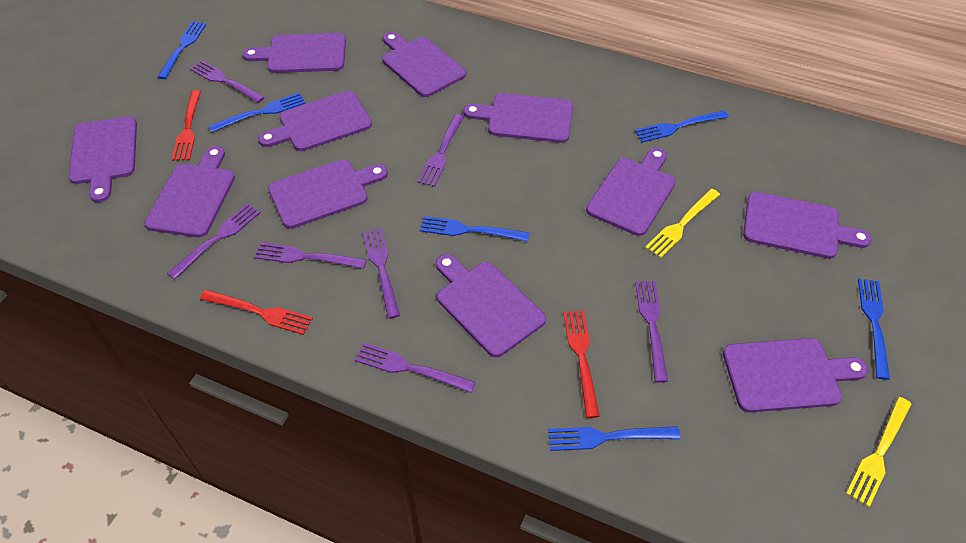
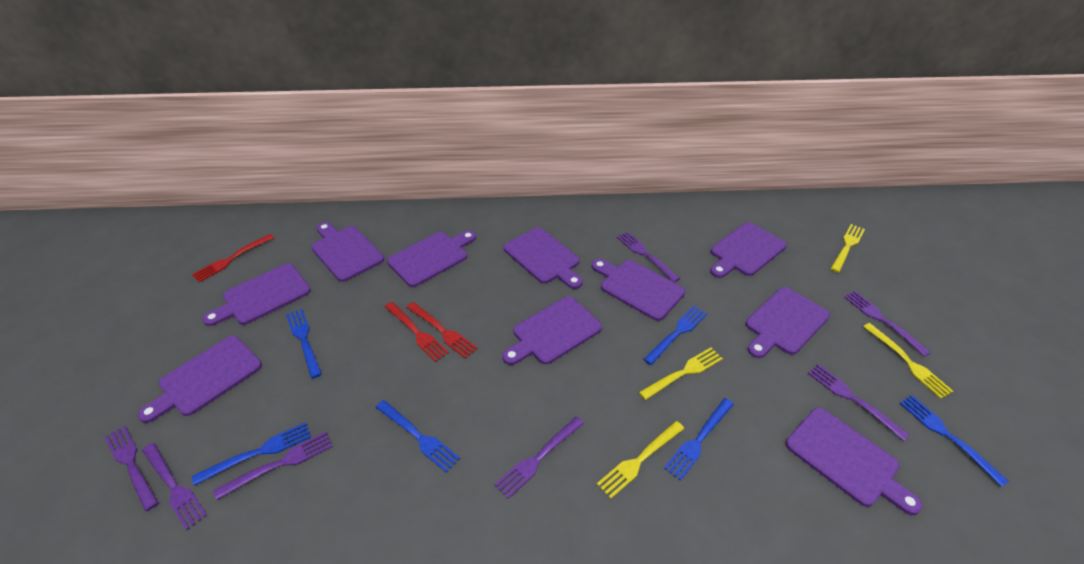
purple cutting board: 11 -> 10
yellow fork: 2 -> 4

